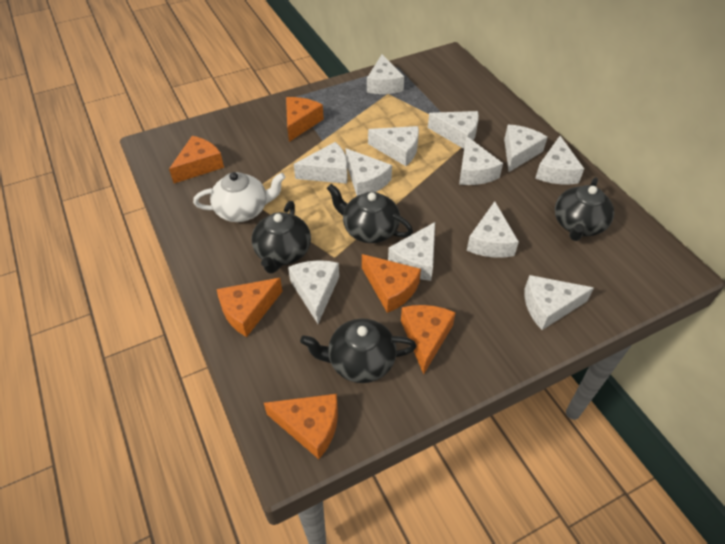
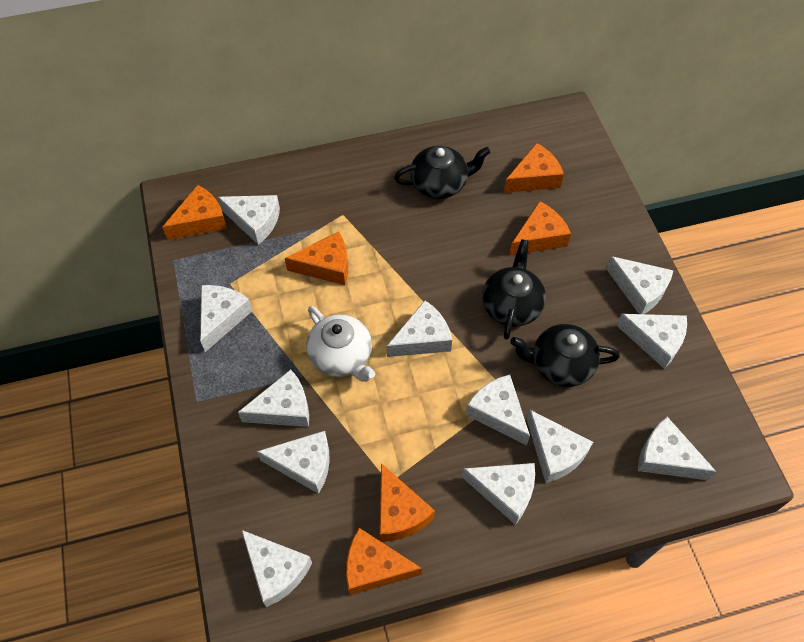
black teapot: 4 -> 3

